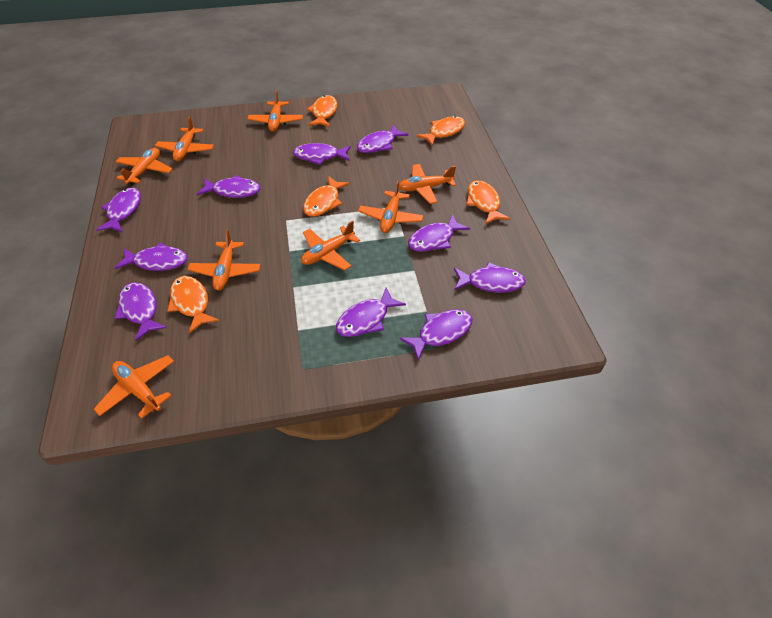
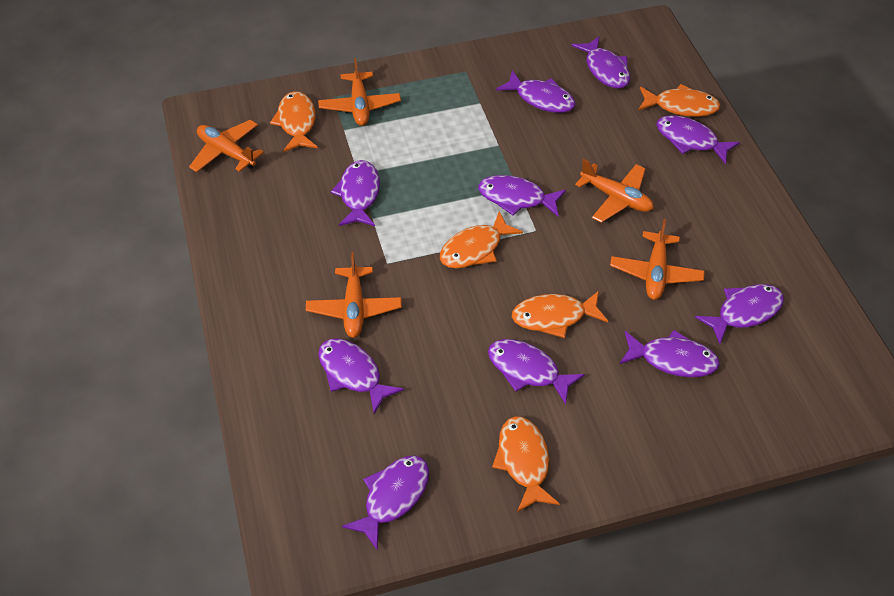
orange plane: 8 -> 5

